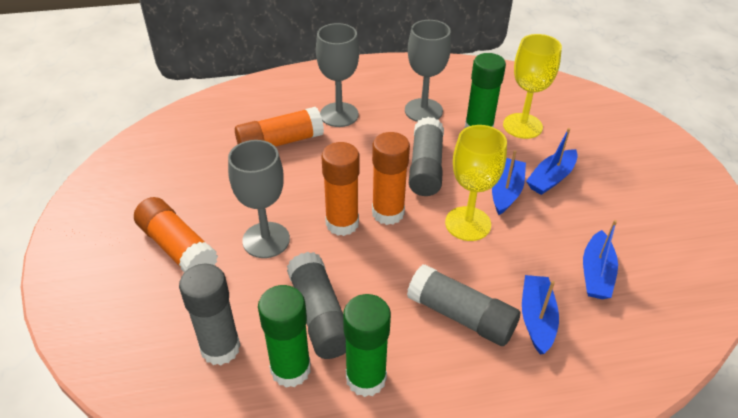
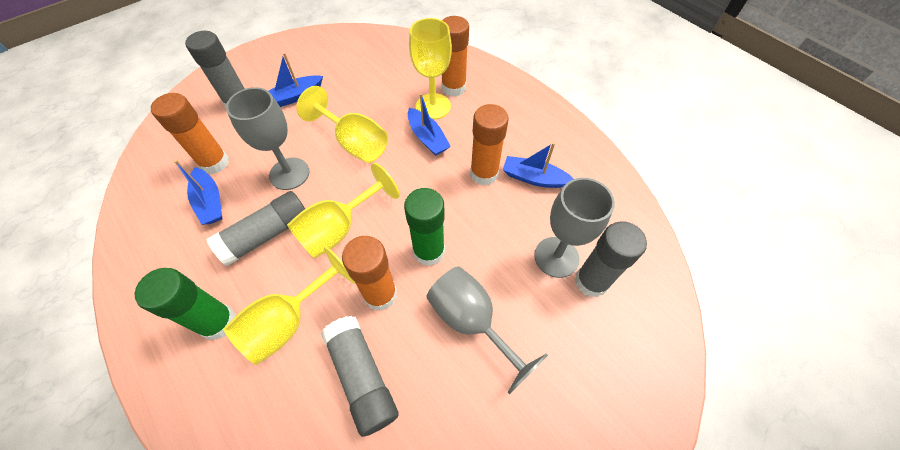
green glue stick: 3 -> 2
yellow goblet: 2 -> 4

